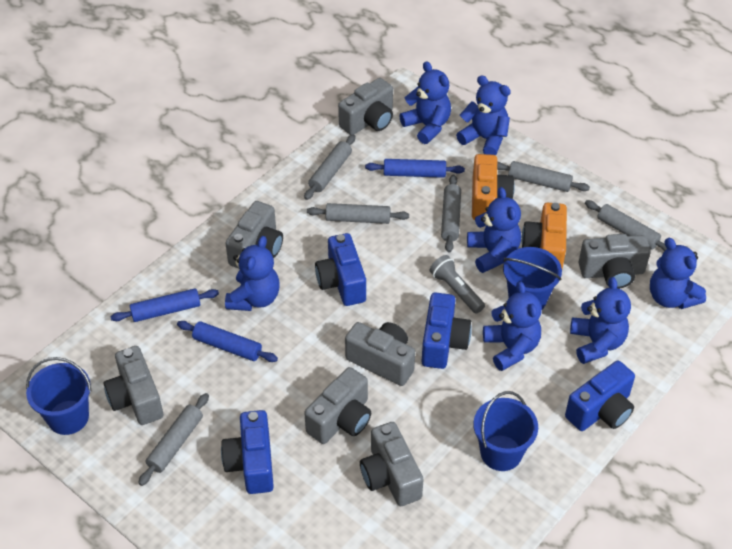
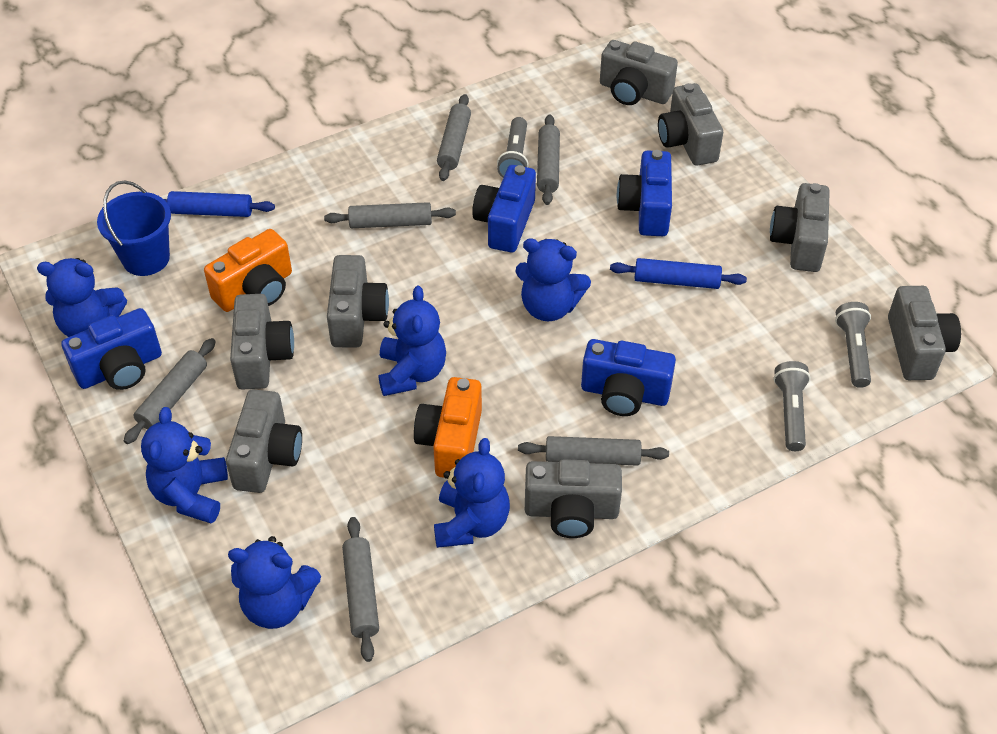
blue bucket: 3 -> 1
blue rolling pin: 3 -> 2
blue teddy bear: 7 -> 6
grey camera: 7 -> 8
grey flashlight: 1 -> 3

